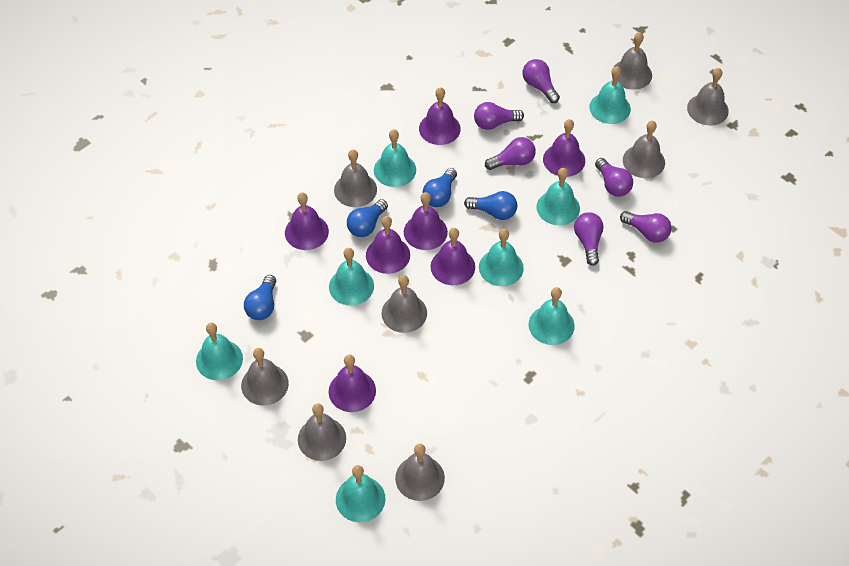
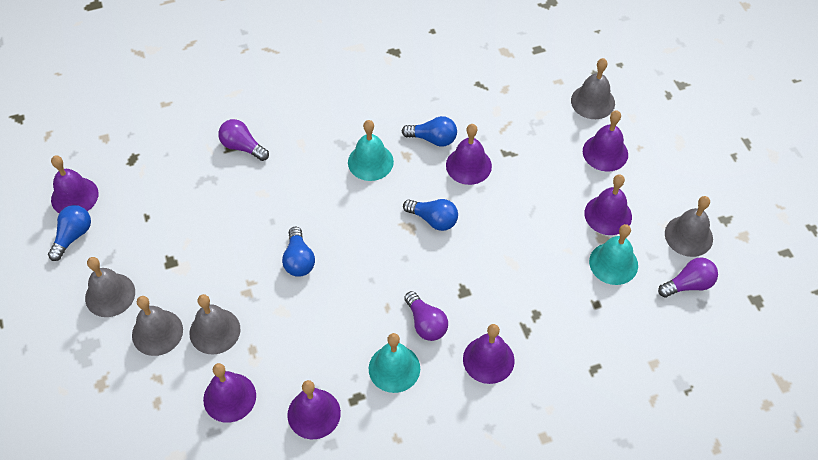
grey bell: 8 -> 5
purple light bulb: 6 -> 3
turquoise bell: 8 -> 3

